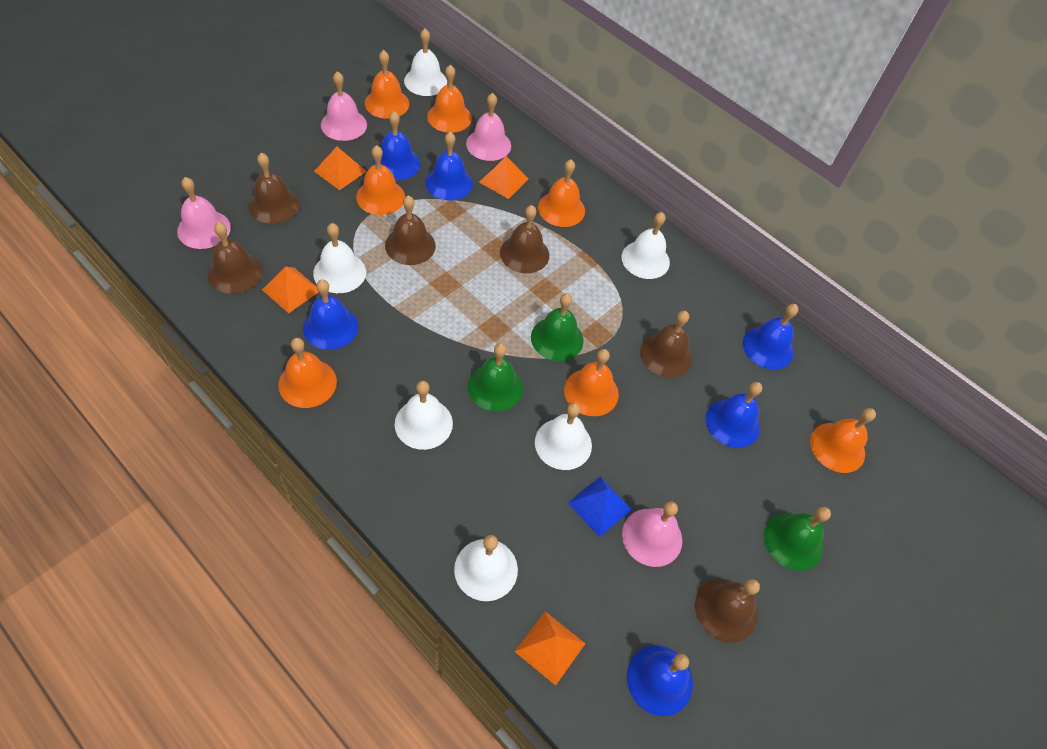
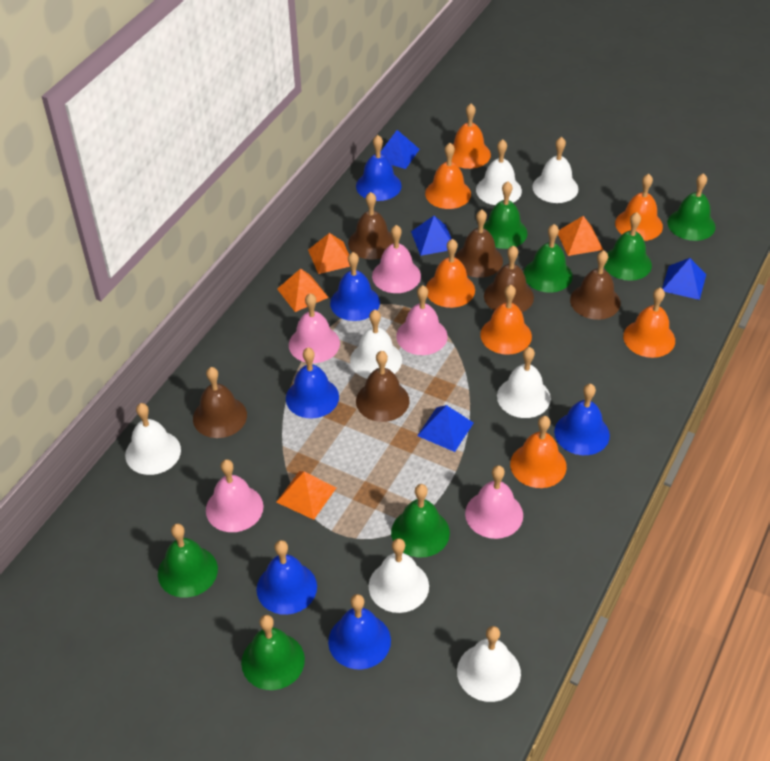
blue pyramid: 1 -> 4
green bell: 3 -> 7
pink bell: 4 -> 5
white bell: 6 -> 7

